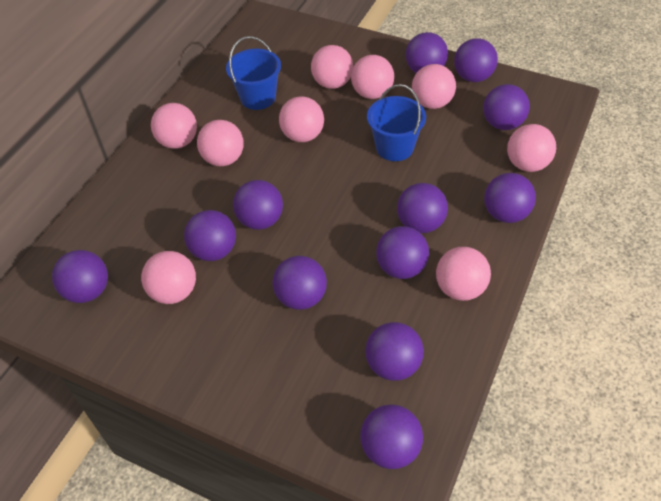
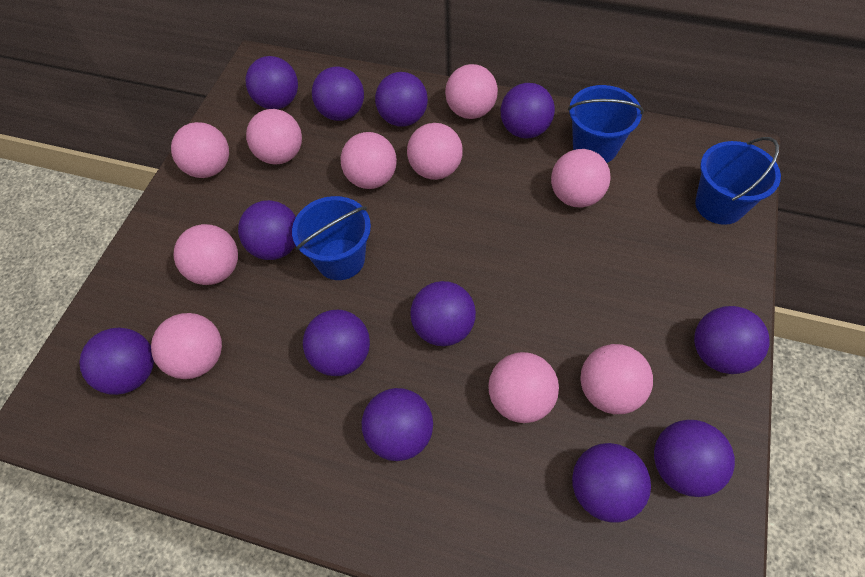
blue bucket: 2 -> 3
pink ball: 9 -> 10

